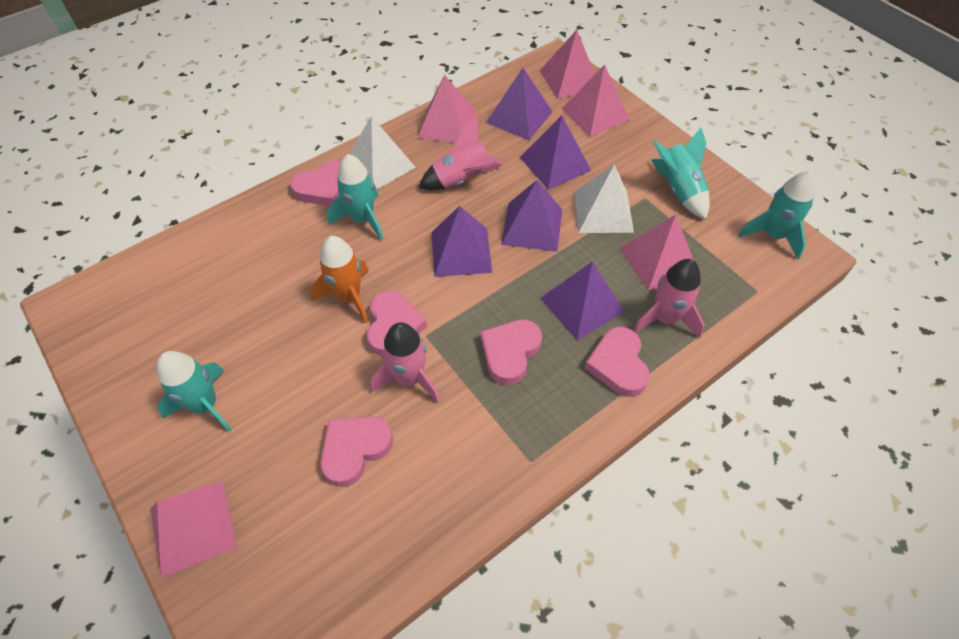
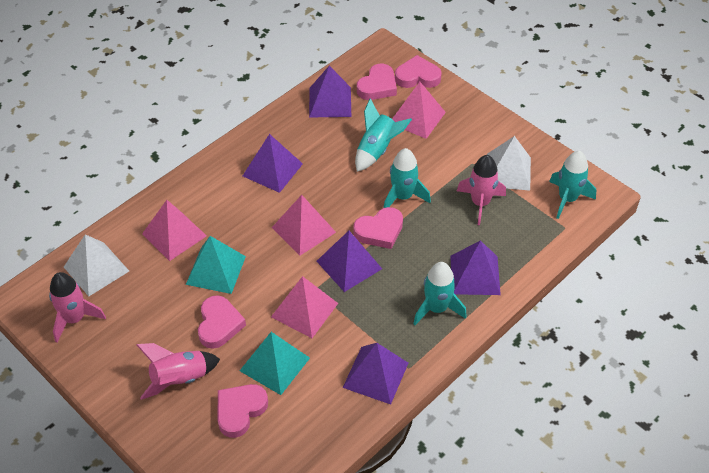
orange rocket: 1 -> 0
pink pyramid: 5 -> 4
turquoise pyramid: 0 -> 2

